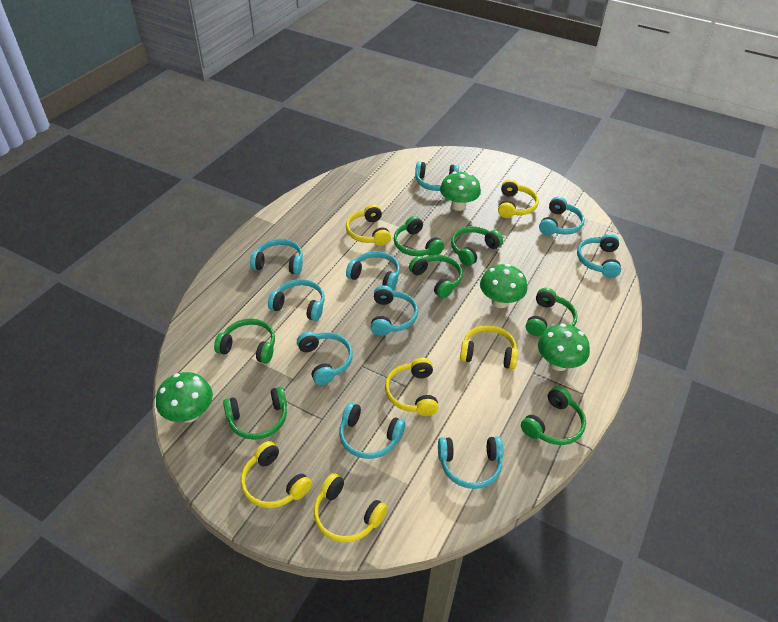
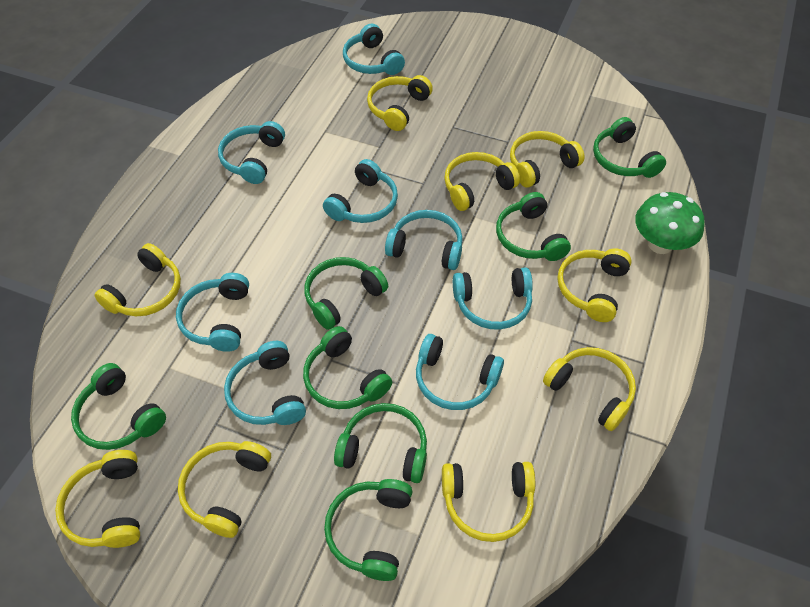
green mushroom: 4 -> 1
turquoise headphones: 10 -> 8
yellow headphones: 6 -> 9

